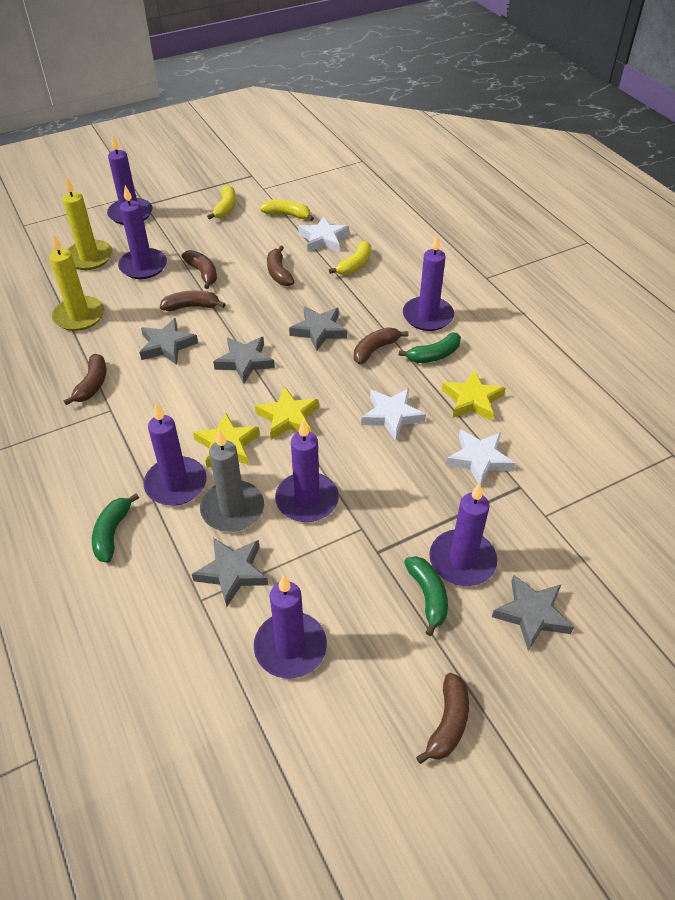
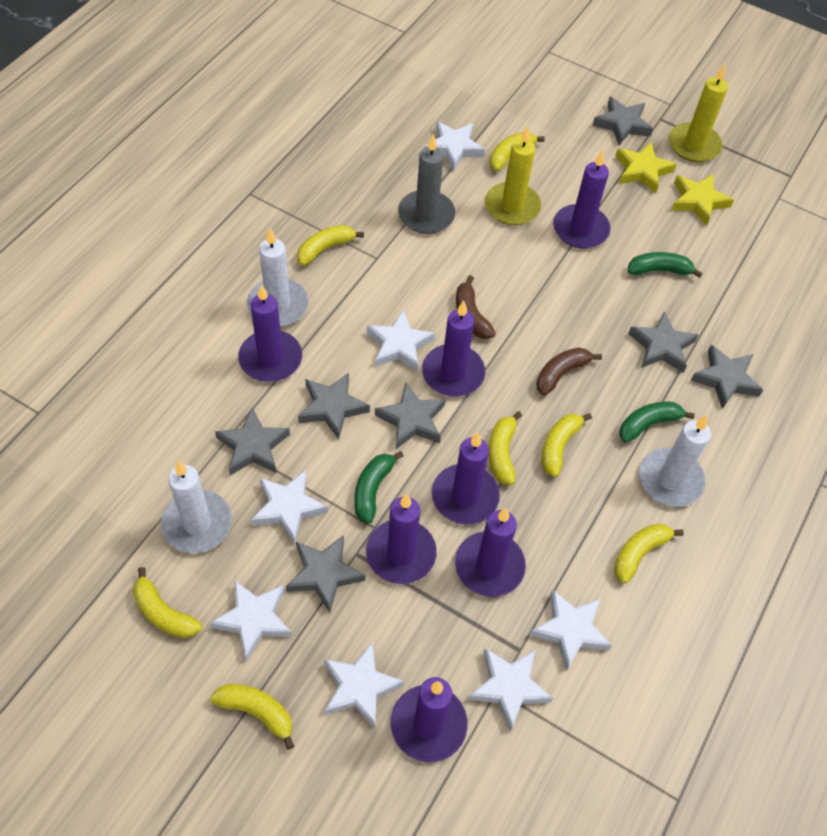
brown banana: 6 -> 2
grey star: 5 -> 7
white candle: 0 -> 3
white star: 3 -> 7
yellow banana: 3 -> 7
yellow star: 3 -> 2

